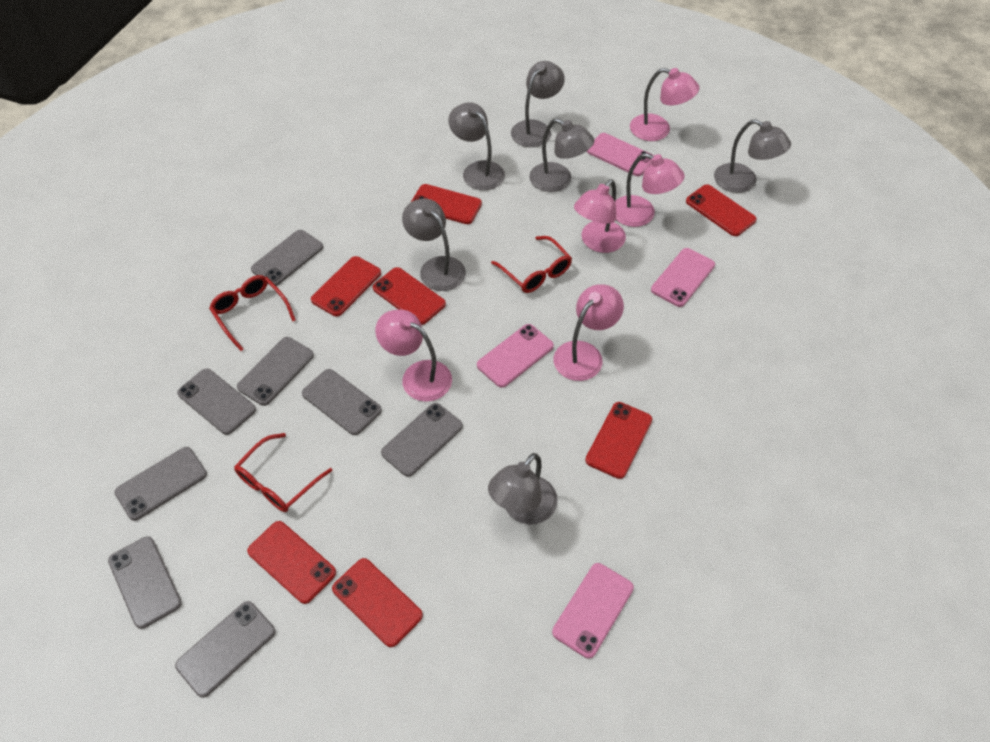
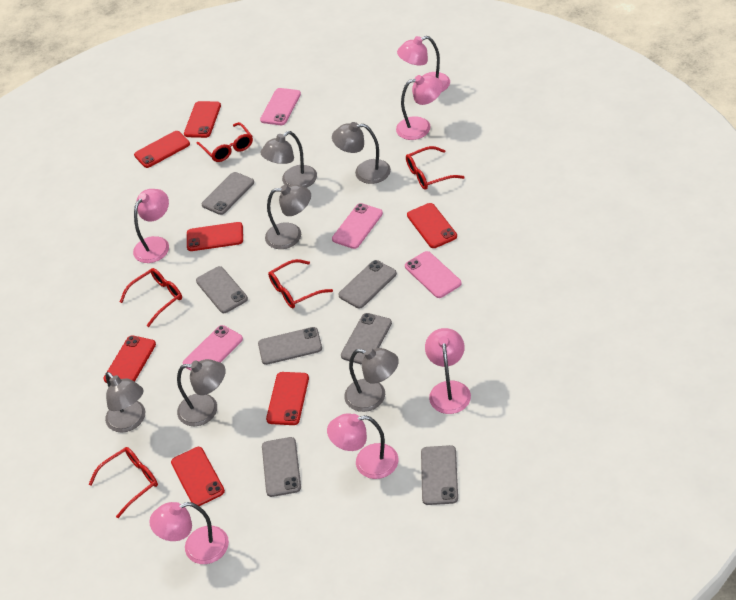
grey phone: 8 -> 7
pink lamp: 5 -> 6
red glasses: 3 -> 5

